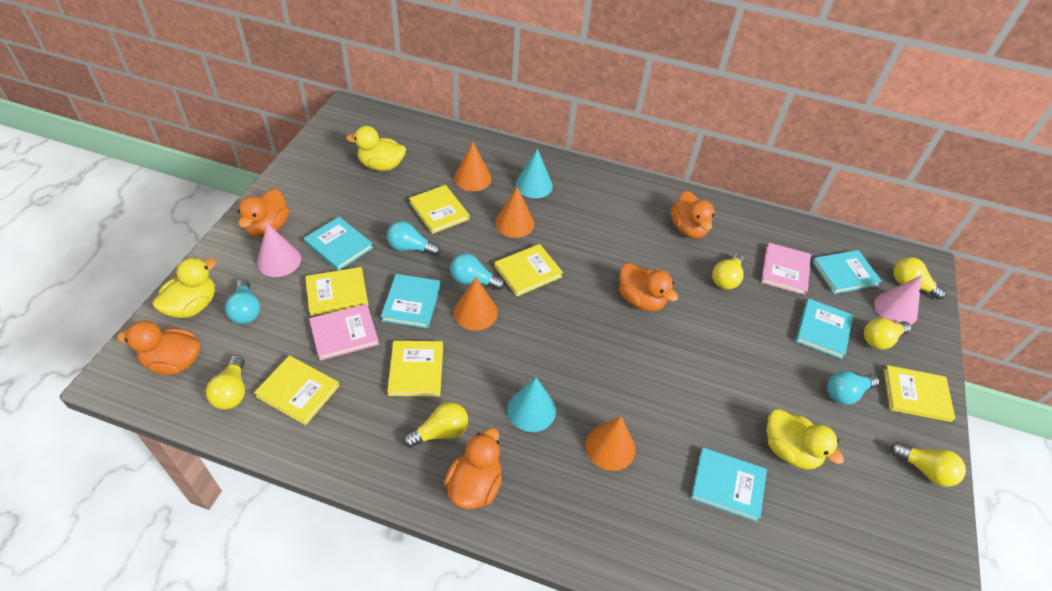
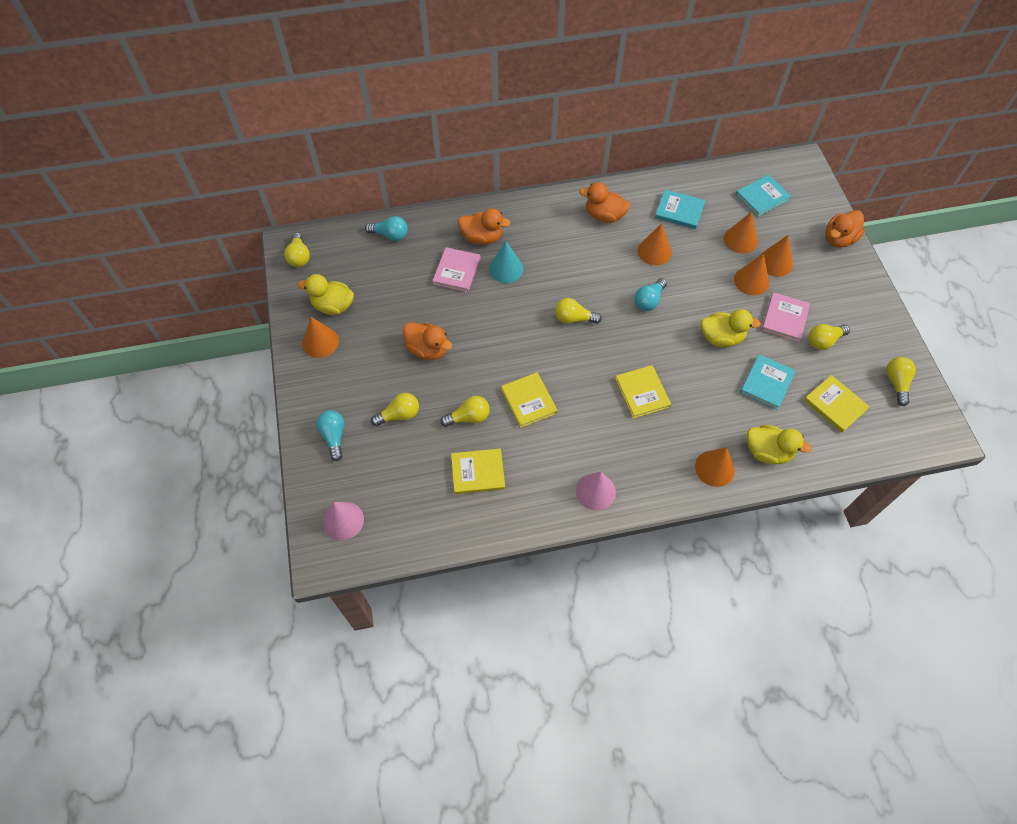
orange cone: 4 -> 6
orange duck: 5 -> 4
turquoise book: 5 -> 3
turquoise cone: 2 -> 1
turquoise light bulb: 4 -> 3
yellow book: 6 -> 4

